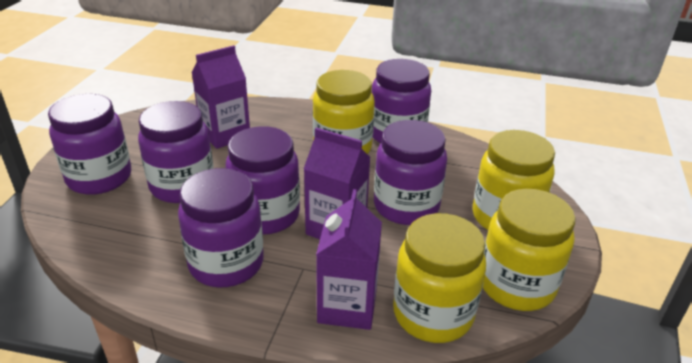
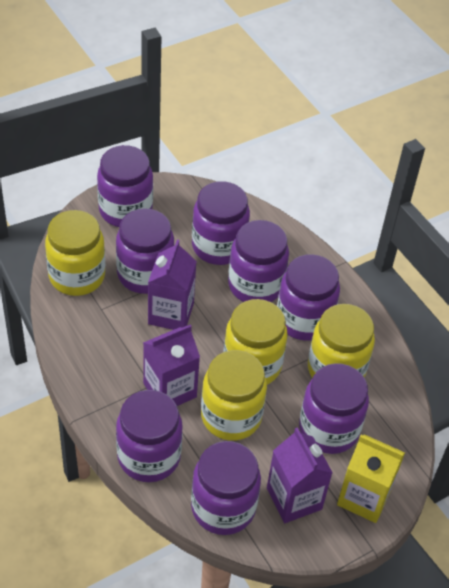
purple jar: 6 -> 8
yellow carton: 0 -> 1

